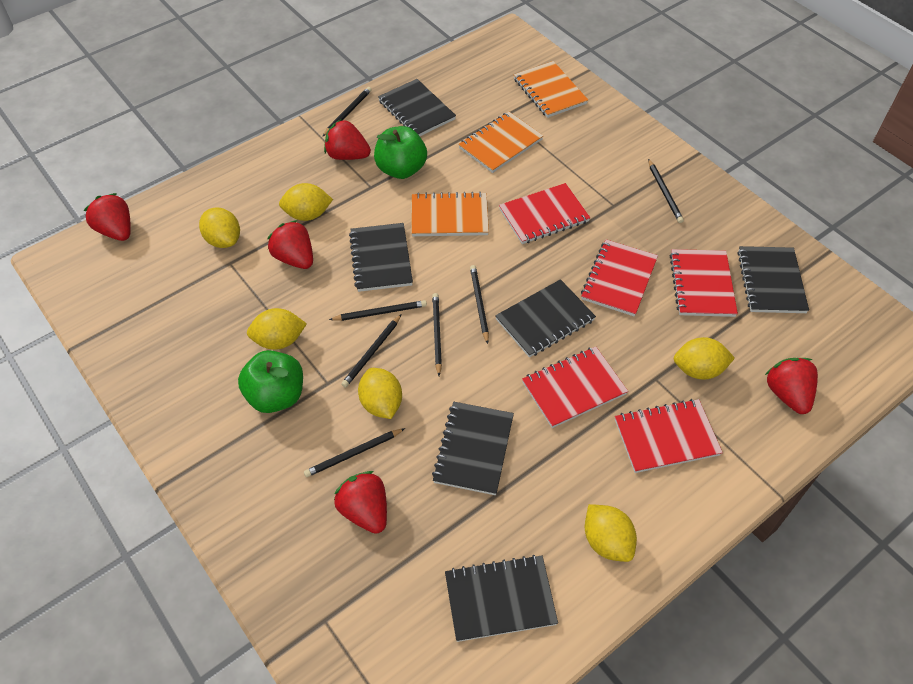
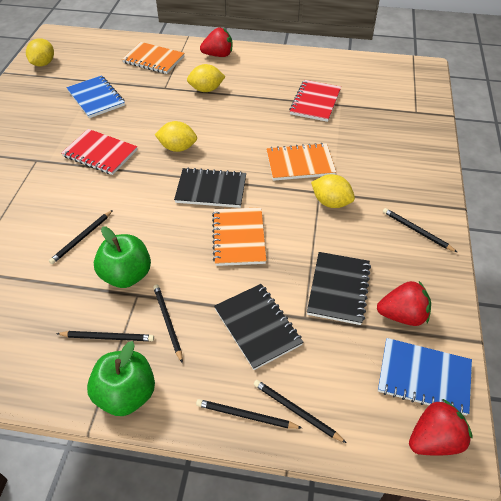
black notebook: 6 -> 3
black pencil: 7 -> 6
blue notebook: 0 -> 2
red notebook: 5 -> 2
red strawberry: 5 -> 3
yellow lemon: 6 -> 4

